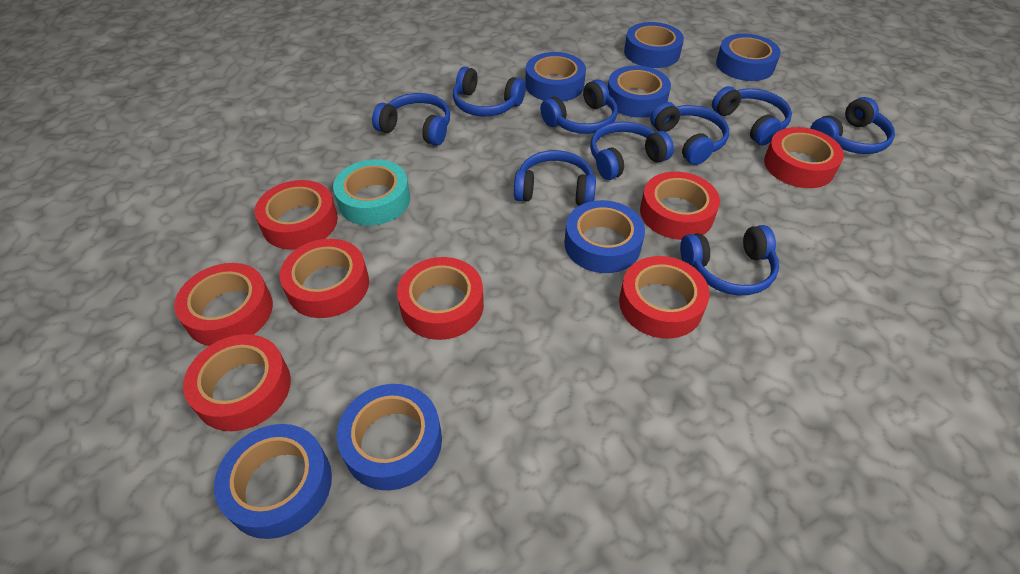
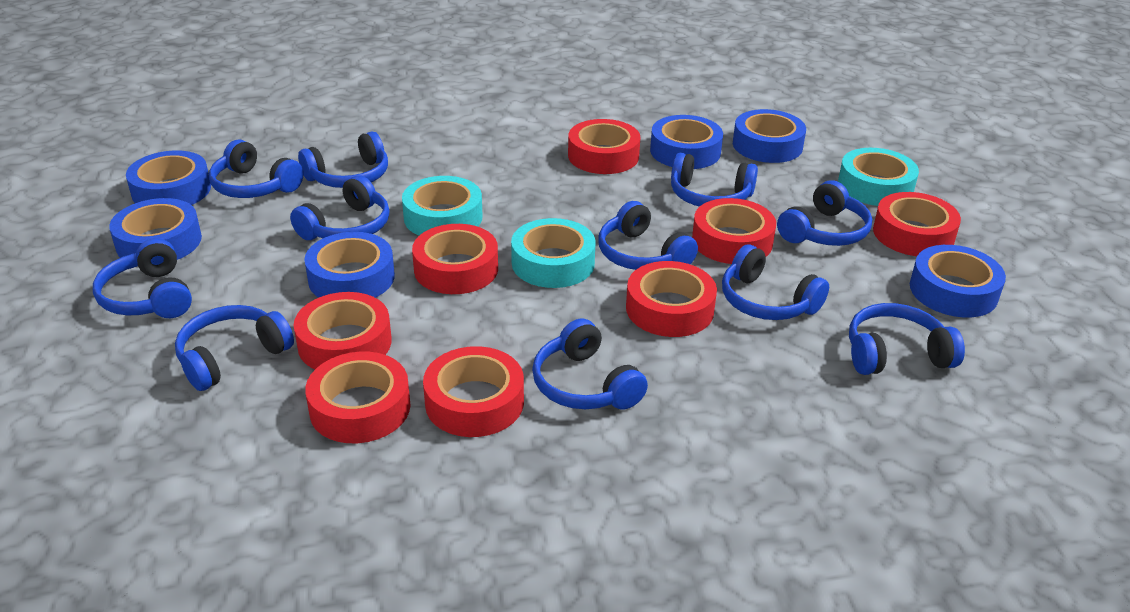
blue headphones: 9 -> 11
blue tape: 7 -> 6
turquoise tape: 1 -> 3

